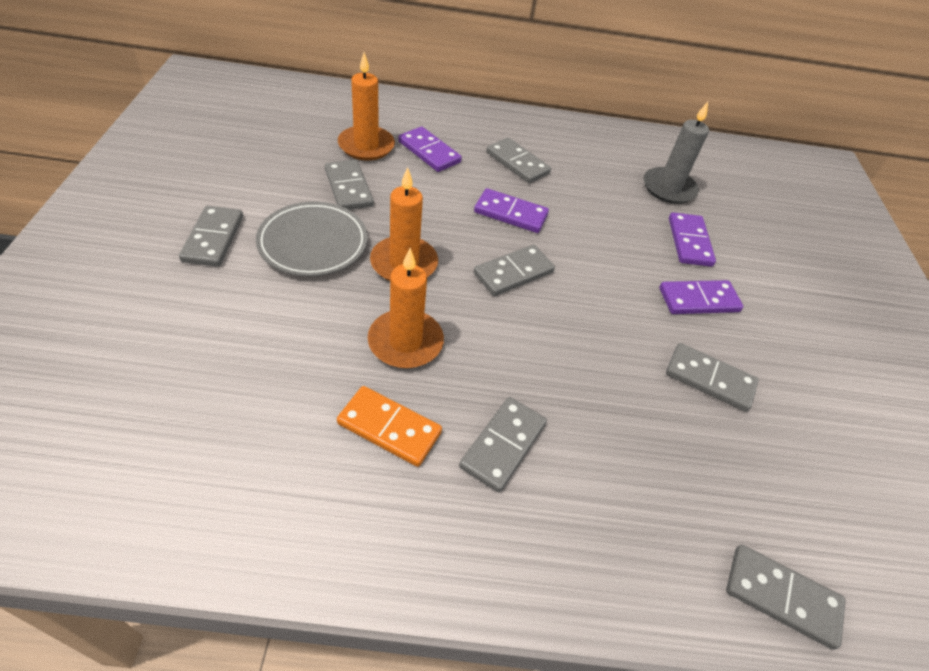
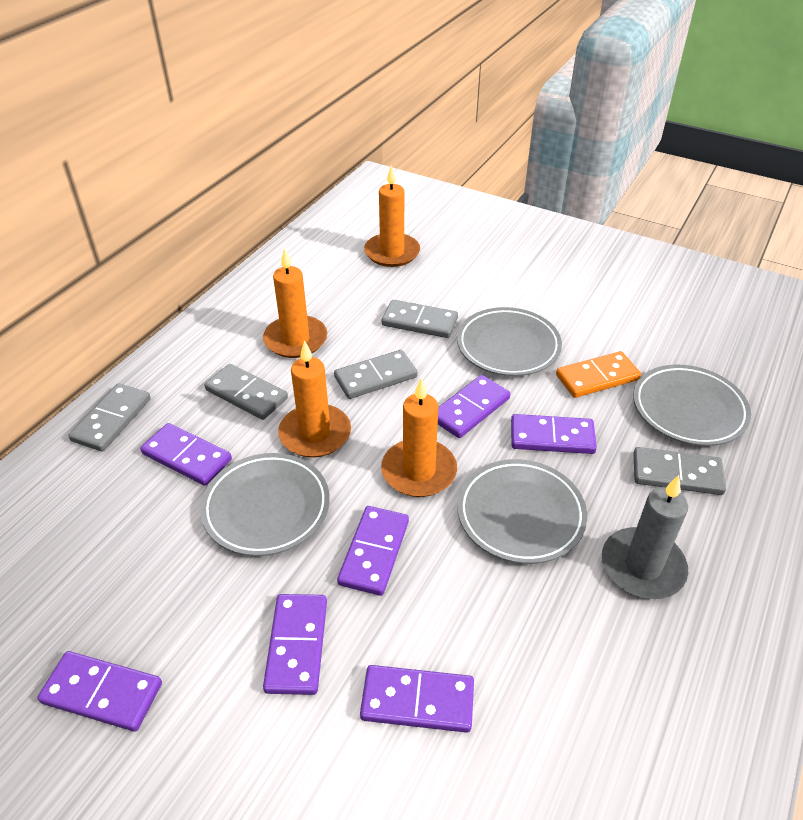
grey domino: 7 -> 5
grey plate: 1 -> 4
orange candle: 3 -> 4
purple domino: 4 -> 7

